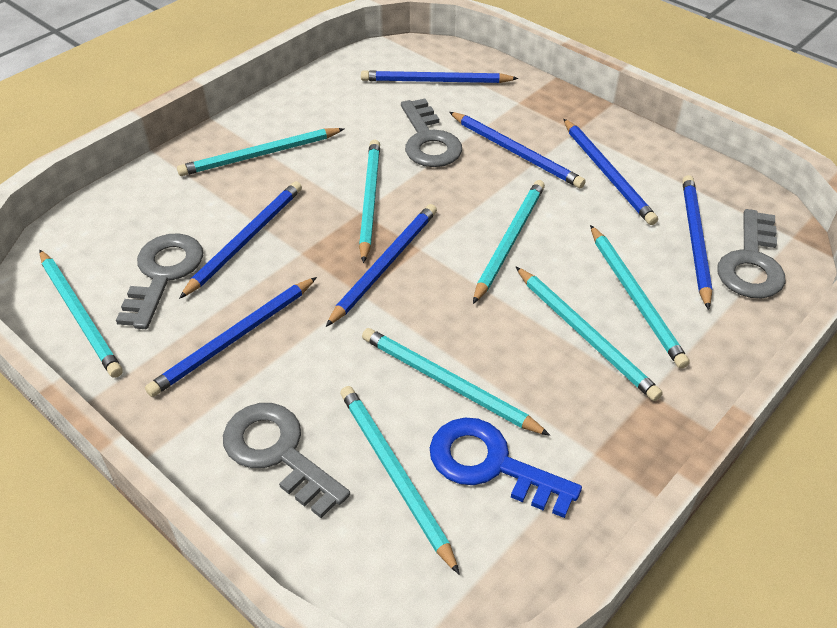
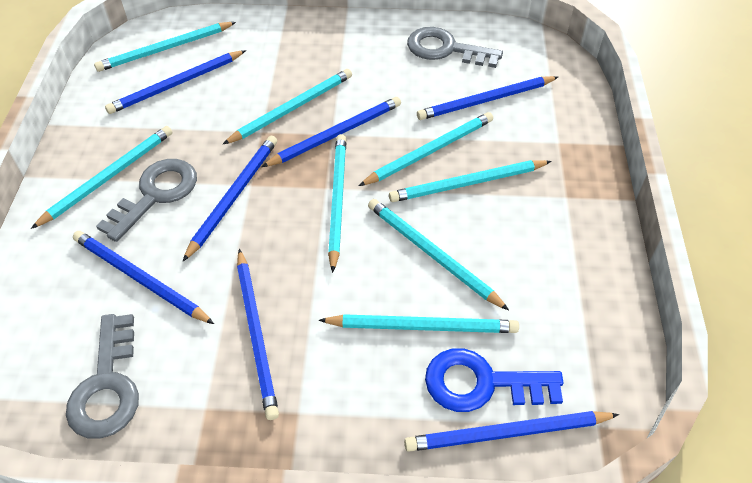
grey key: 4 -> 3

